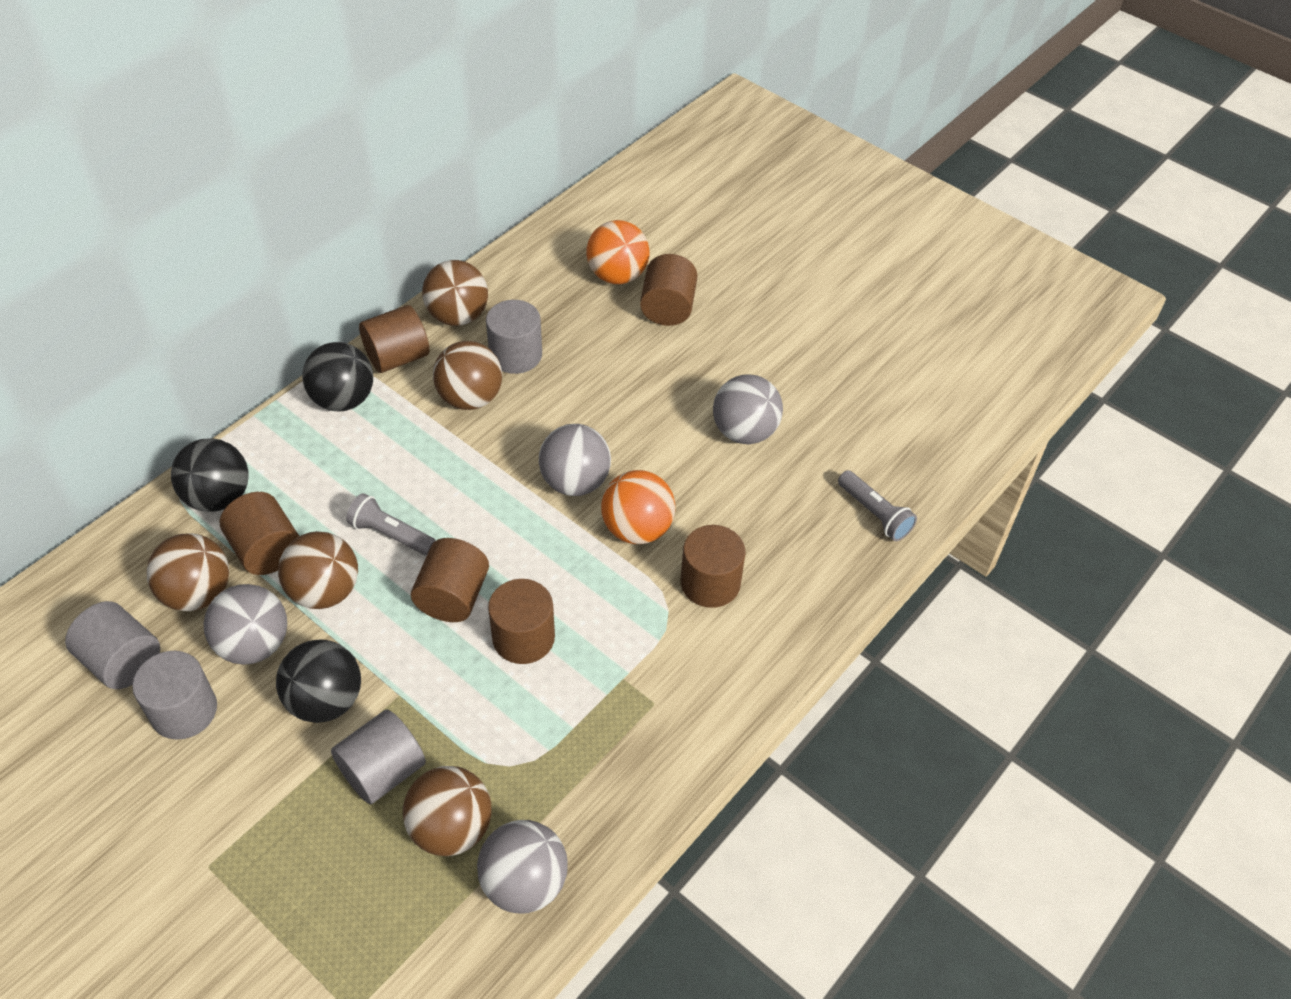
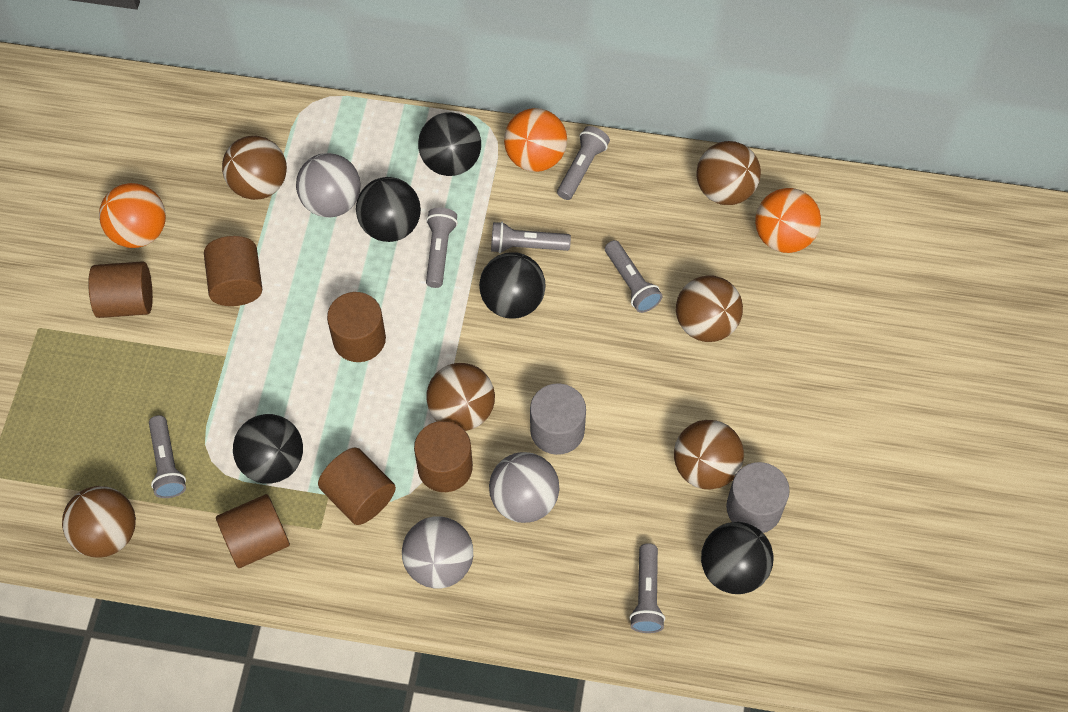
black ball: 3 -> 5
brown ball: 5 -> 6
grey ball: 4 -> 3
grey cylinder: 4 -> 2
grey flashlight: 2 -> 6
orange ball: 2 -> 3

